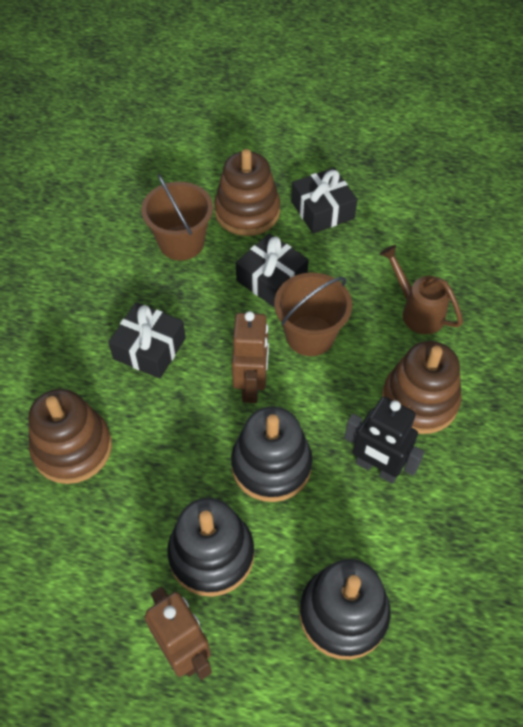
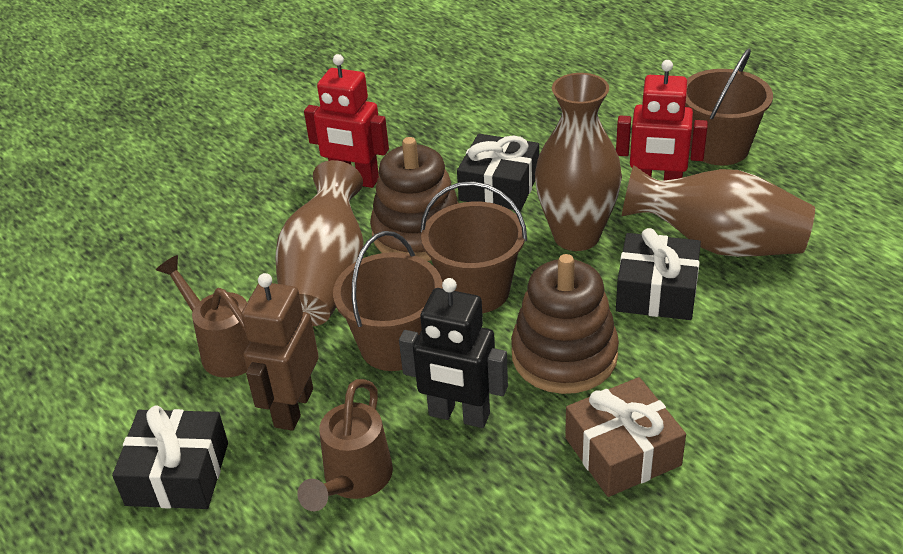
black stacking toy: 3 -> 0
brown bucket: 2 -> 3
brown gift: 0 -> 1
brown robot: 2 -> 1
brown stacking toy: 3 -> 2
brown vase: 0 -> 3
brown watering can: 1 -> 2
red robot: 0 -> 2

